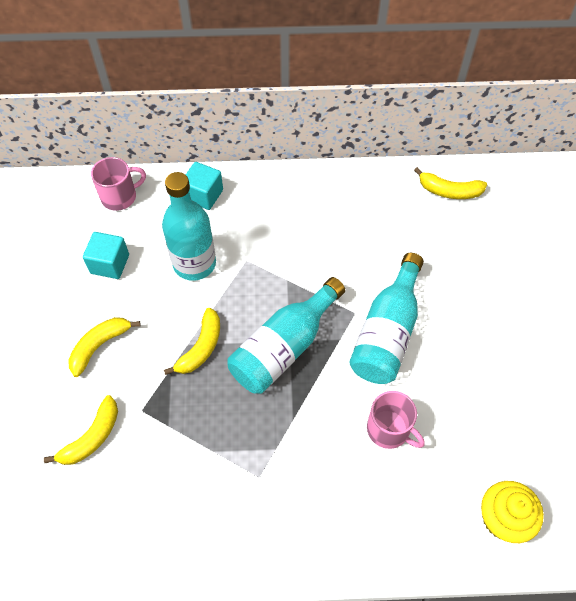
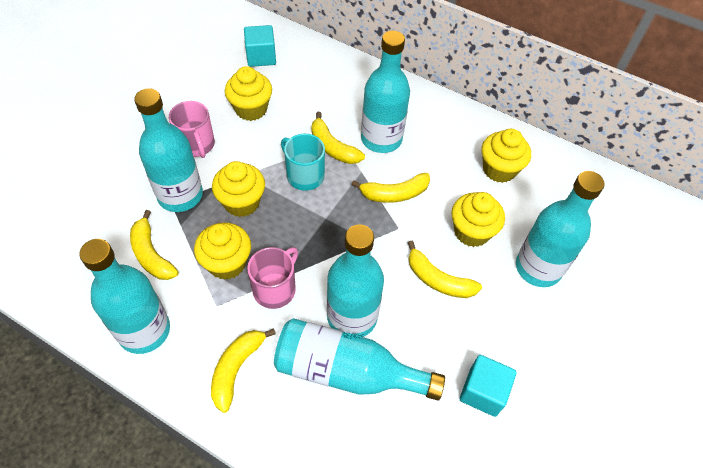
turquoise bottle: 3 -> 6
turquoise mug: 0 -> 1
yellow banana: 4 -> 5
yellow cupcake: 1 -> 5

